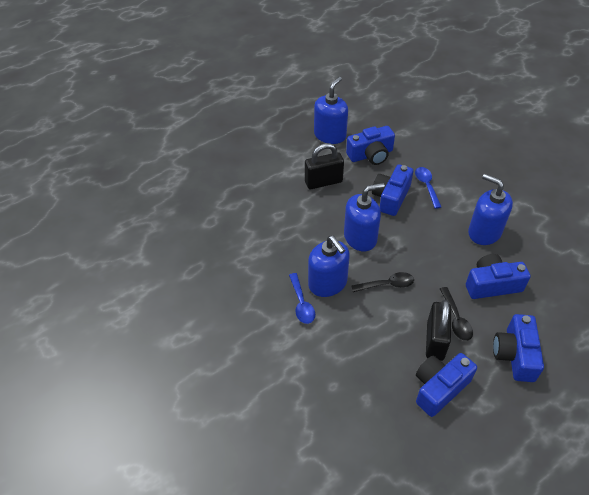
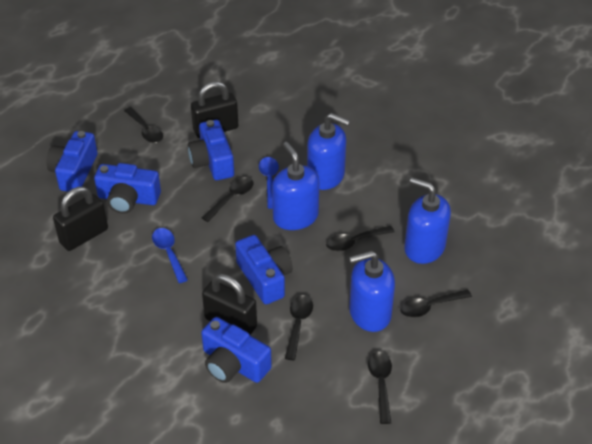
black padlock: 2 -> 3
black spoon: 2 -> 6

